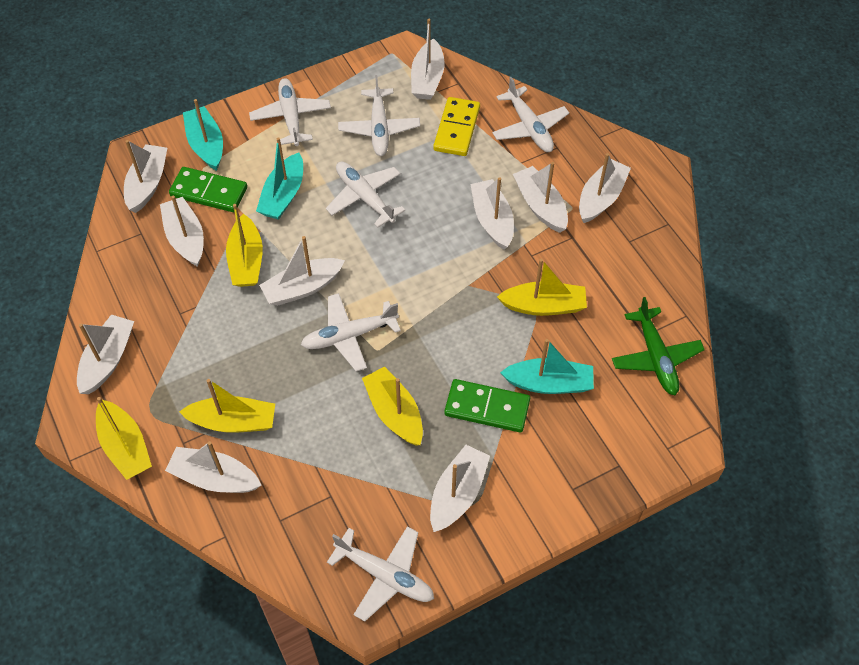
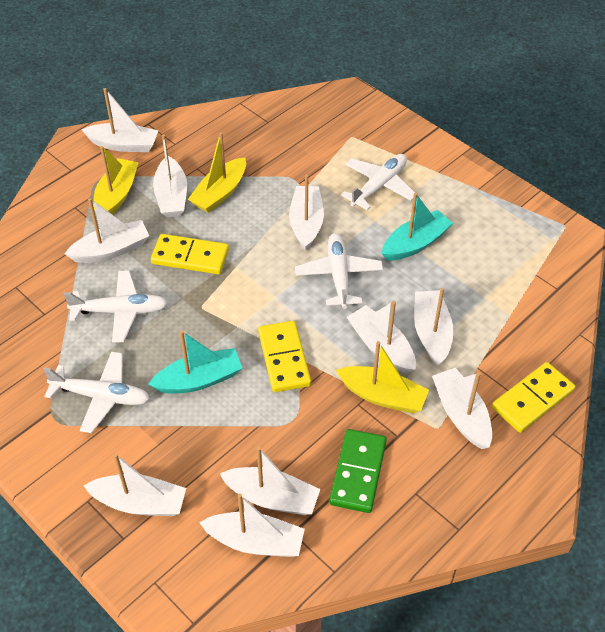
green domino: 2 -> 1
green plane: 1 -> 0
turquoise boat: 3 -> 2
white plane: 6 -> 4
yellow boat: 5 -> 3
yellow domino: 1 -> 3

